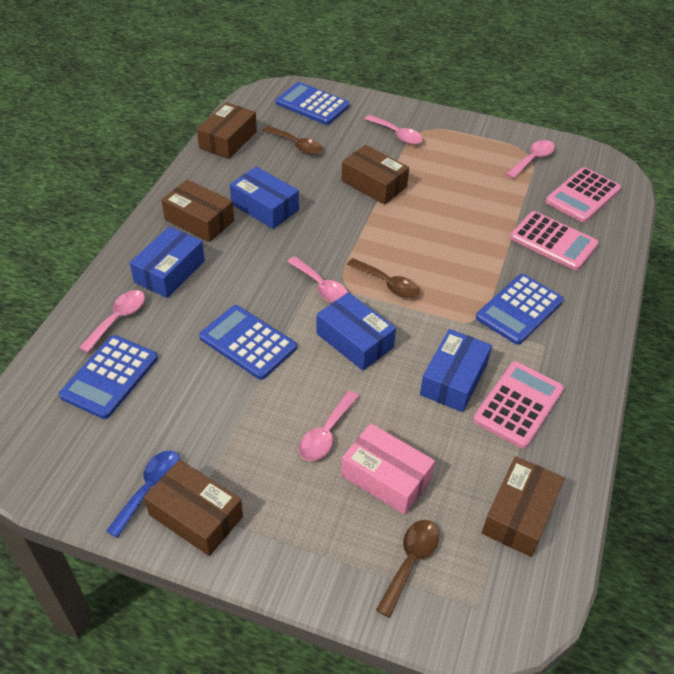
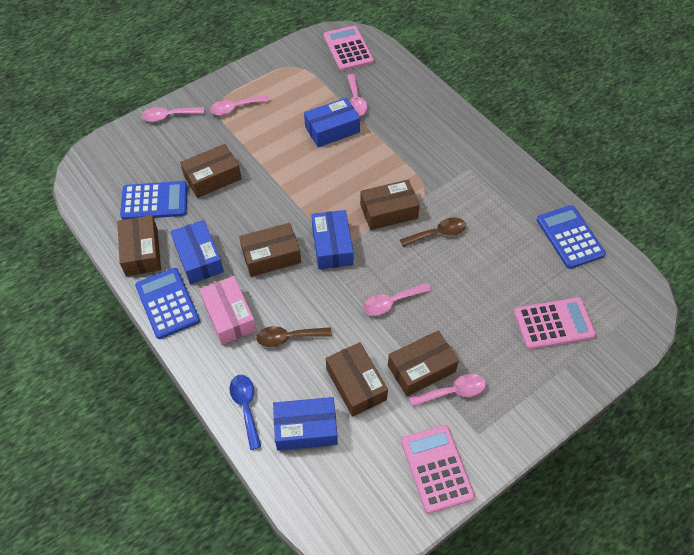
blue calculator: 4 -> 3
brown box: 5 -> 6
brown spoon: 3 -> 2

